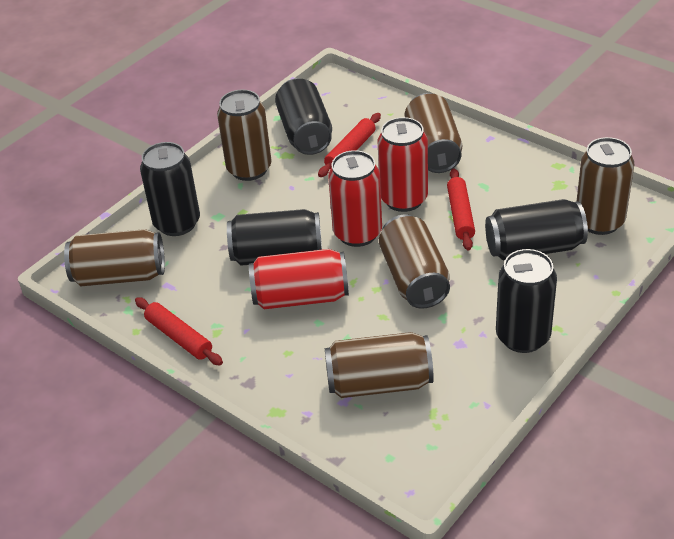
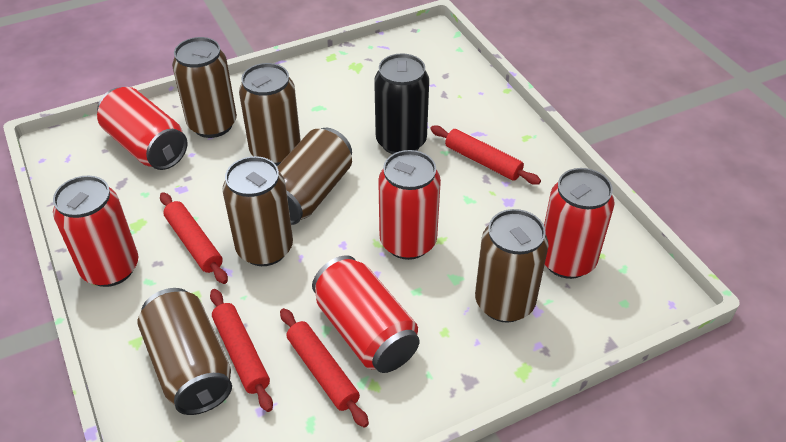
black can: 5 -> 1
red can: 3 -> 5
red rolling pin: 3 -> 4

